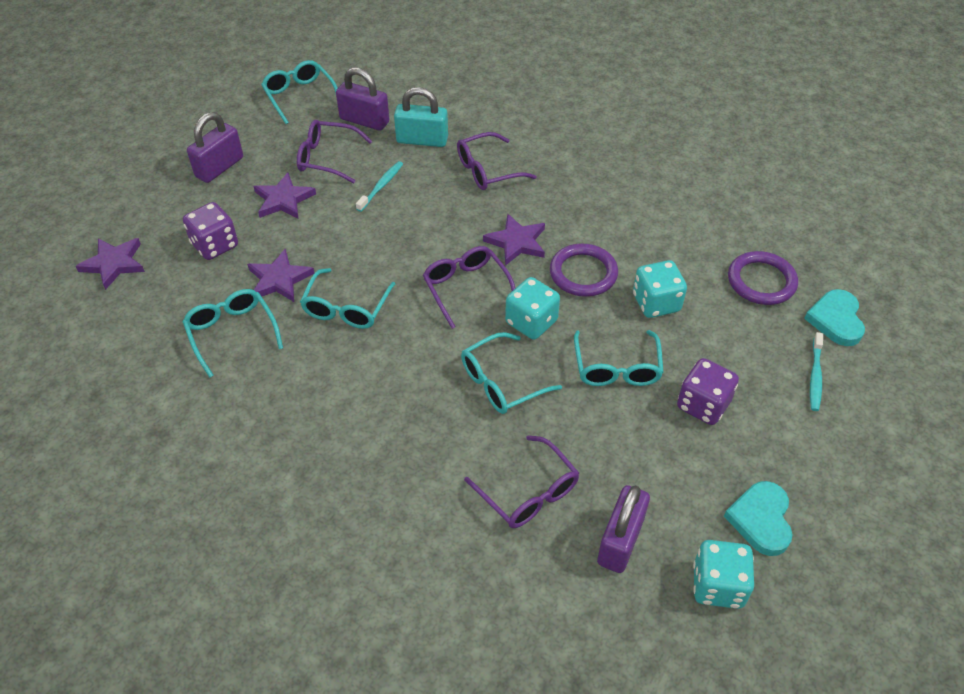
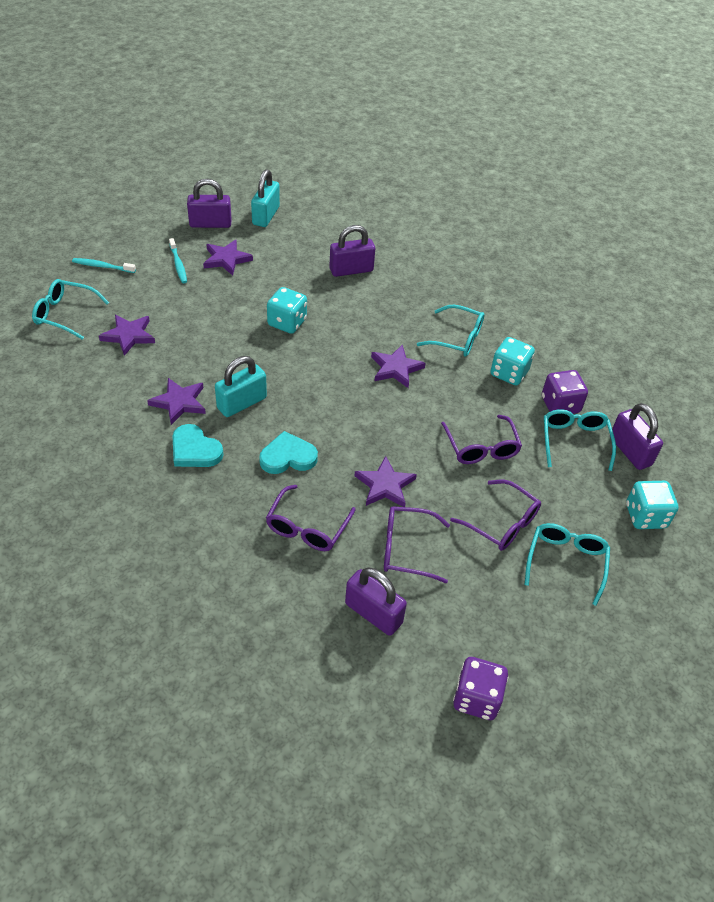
purple padlock: 3 -> 4
purple ring: 2 -> 0
purple star: 4 -> 5
turquoise glasses: 5 -> 4
turquoise padlock: 1 -> 2

